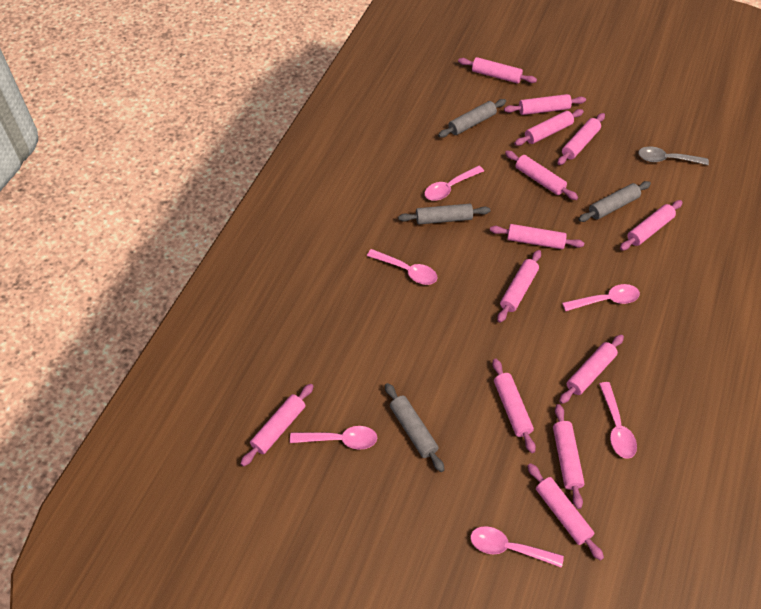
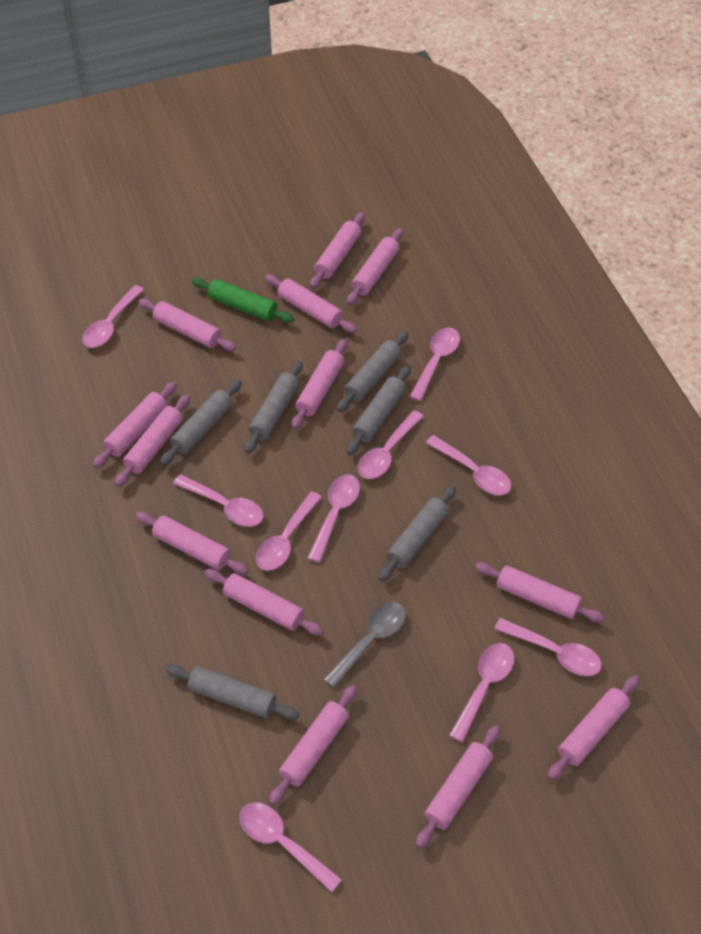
green rolling pin: 0 -> 1
grey rolling pin: 4 -> 6
pink spoon: 6 -> 10

